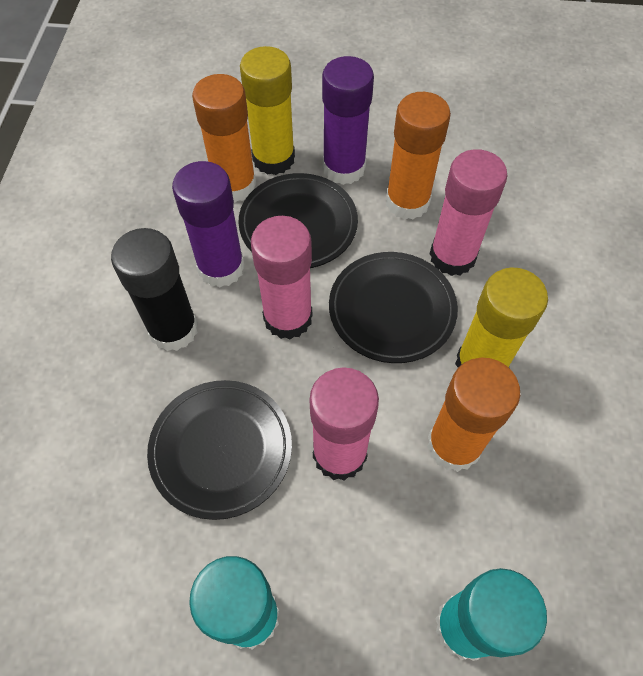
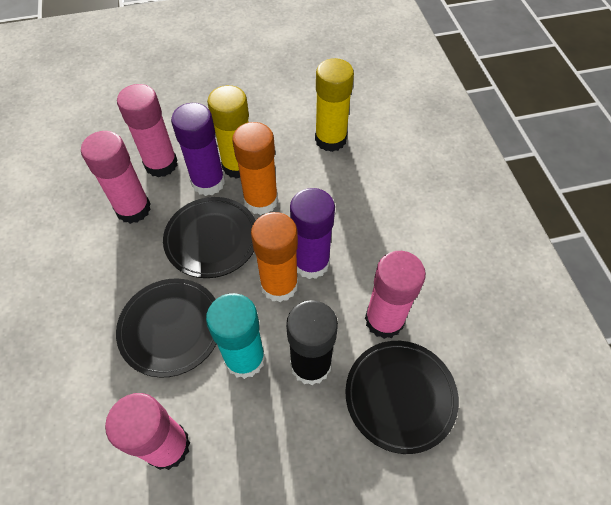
orange glue stick: 3 -> 2
pink glue stick: 3 -> 4
turquoise glue stick: 2 -> 1

